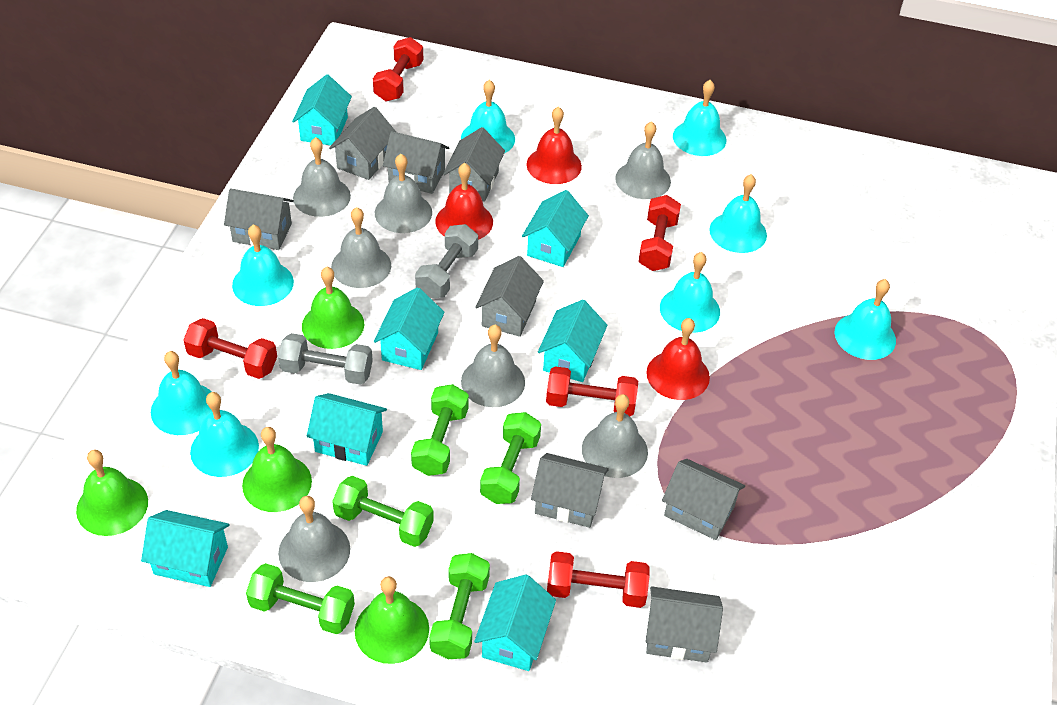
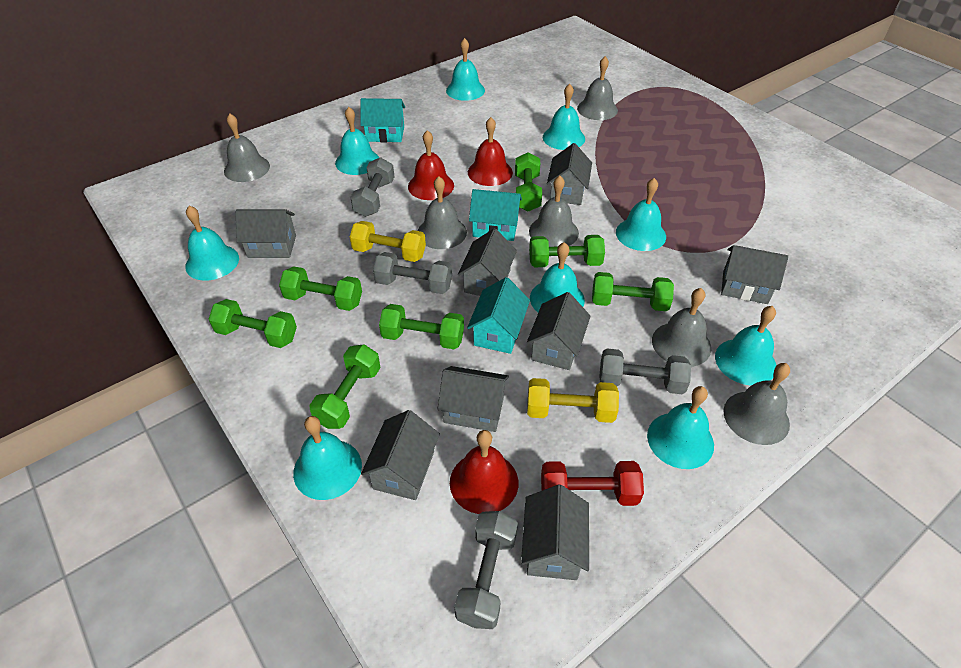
green bell: 4 -> 0
green dumbbell: 5 -> 7
grey bell: 7 -> 6
grey dumbbell: 2 -> 4
red dumbbell: 5 -> 1
turquoise bell: 8 -> 9
turquoise house: 7 -> 3
yellow dumbbell: 0 -> 2

